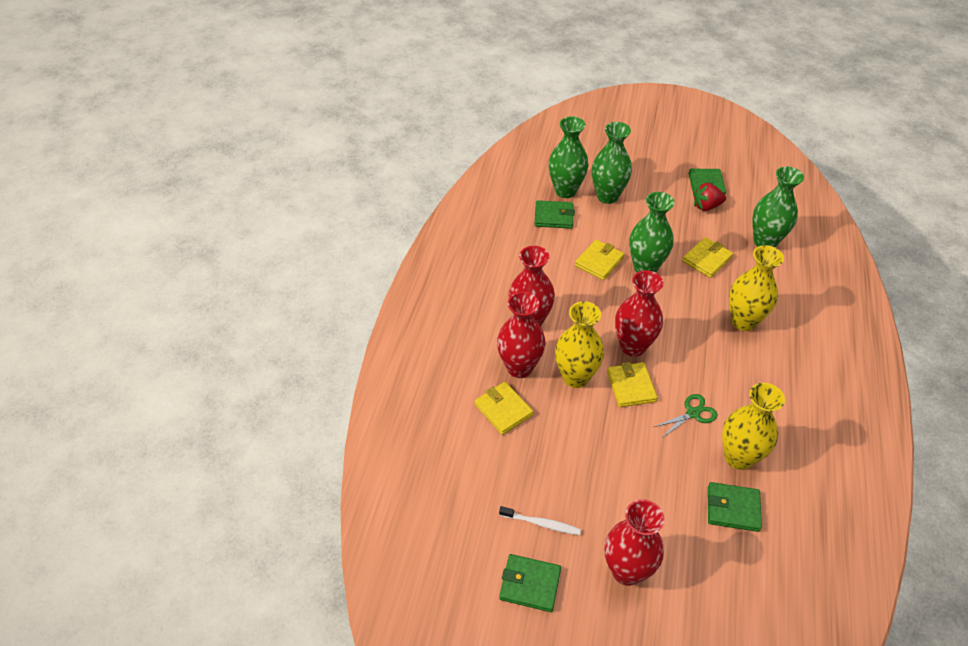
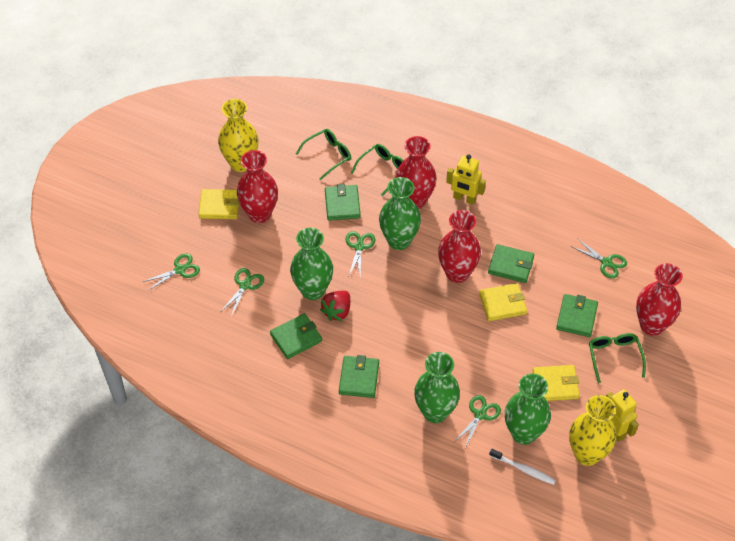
green glasses: 0 -> 3
green scissors: 1 -> 5
green wallet: 4 -> 5
yellow robot: 0 -> 2
yellow vase: 3 -> 2
yellow wallet: 4 -> 3

